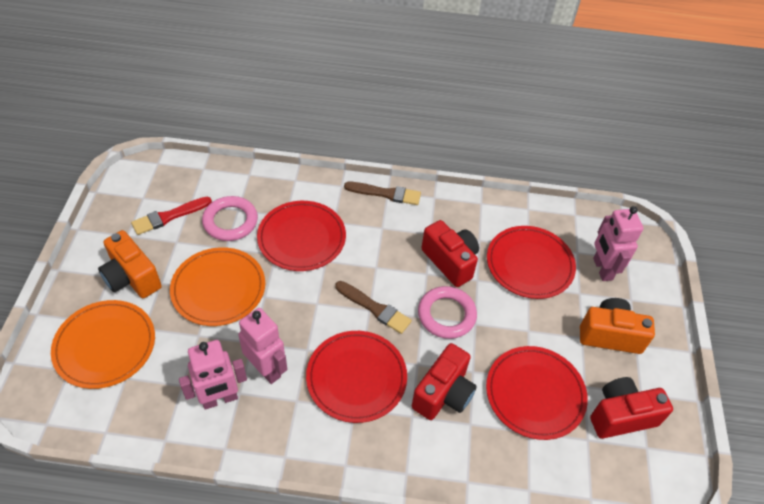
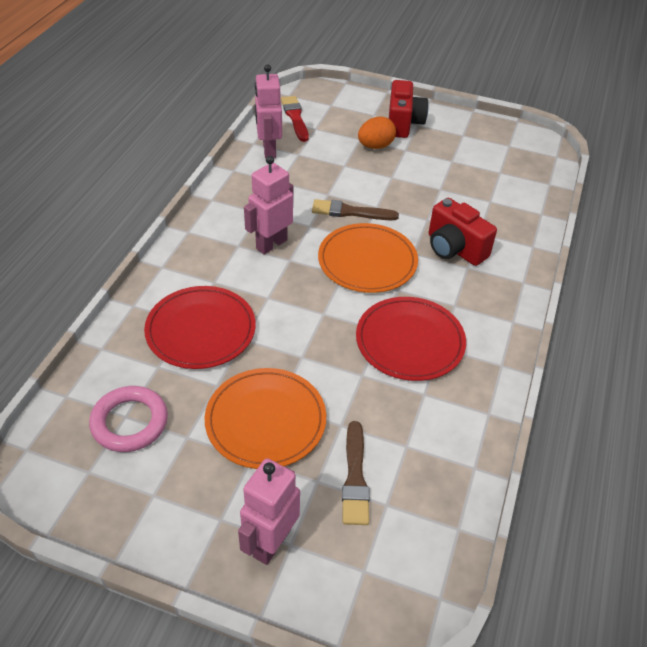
orange camera: 2 -> 0
orange egg: 0 -> 1
pink ring: 2 -> 1
red camera: 3 -> 2
red plate: 4 -> 2

